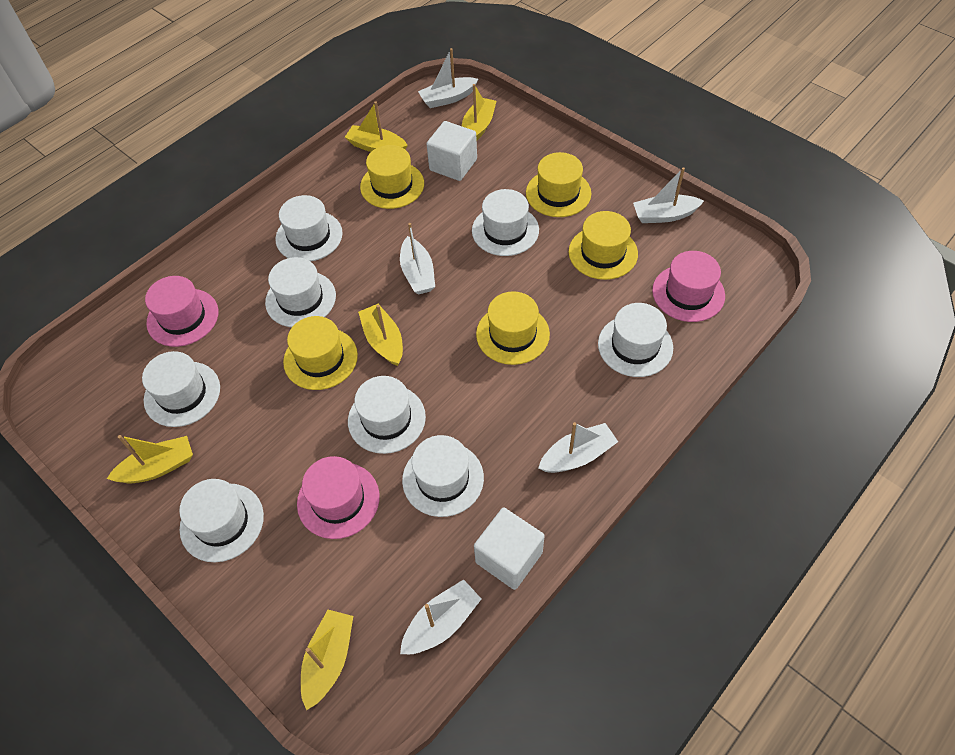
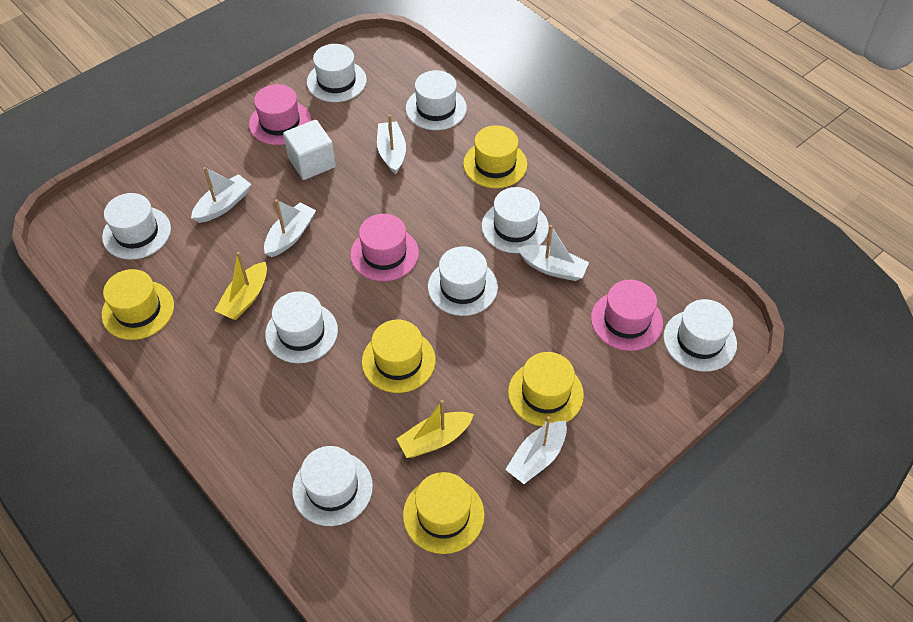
white cube: 2 -> 1
yellow boat: 5 -> 2

